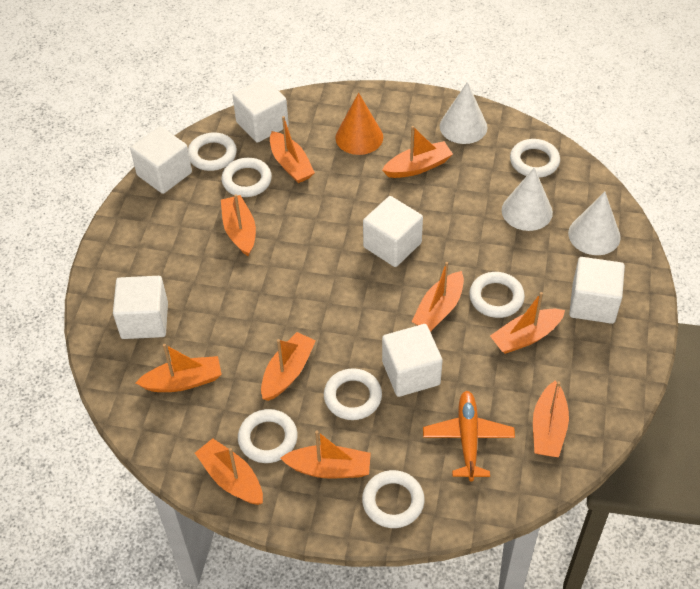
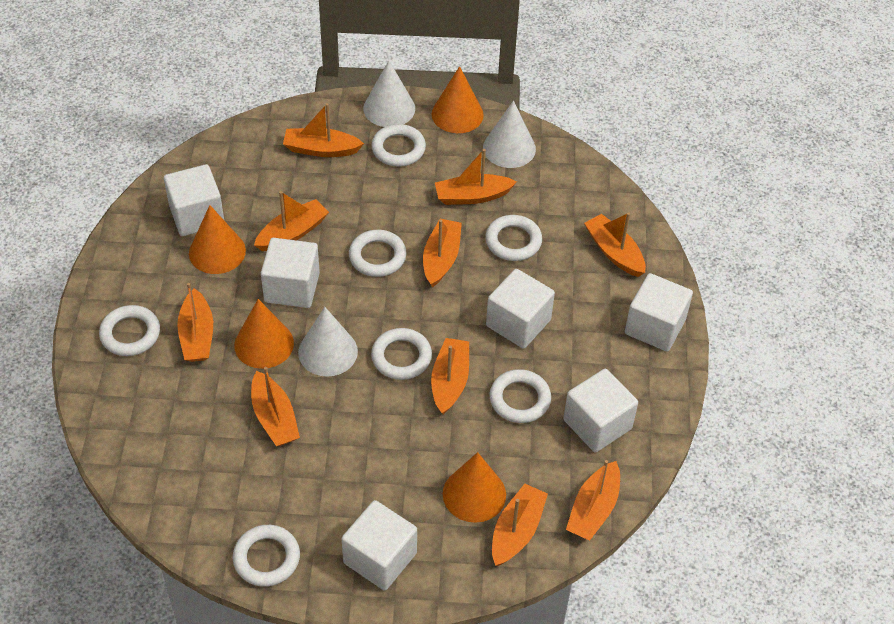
orange cone: 1 -> 4
orange plane: 1 -> 0

